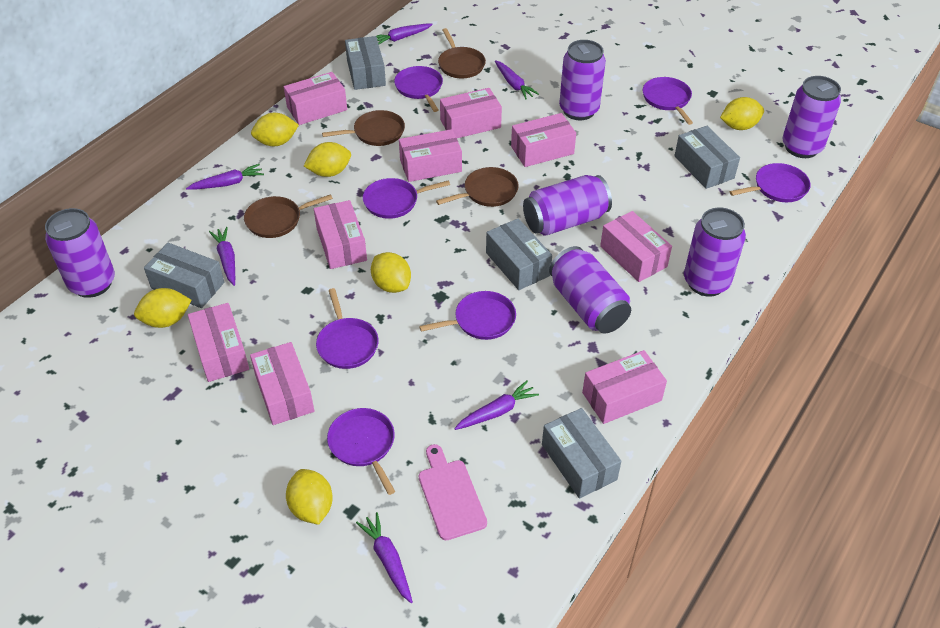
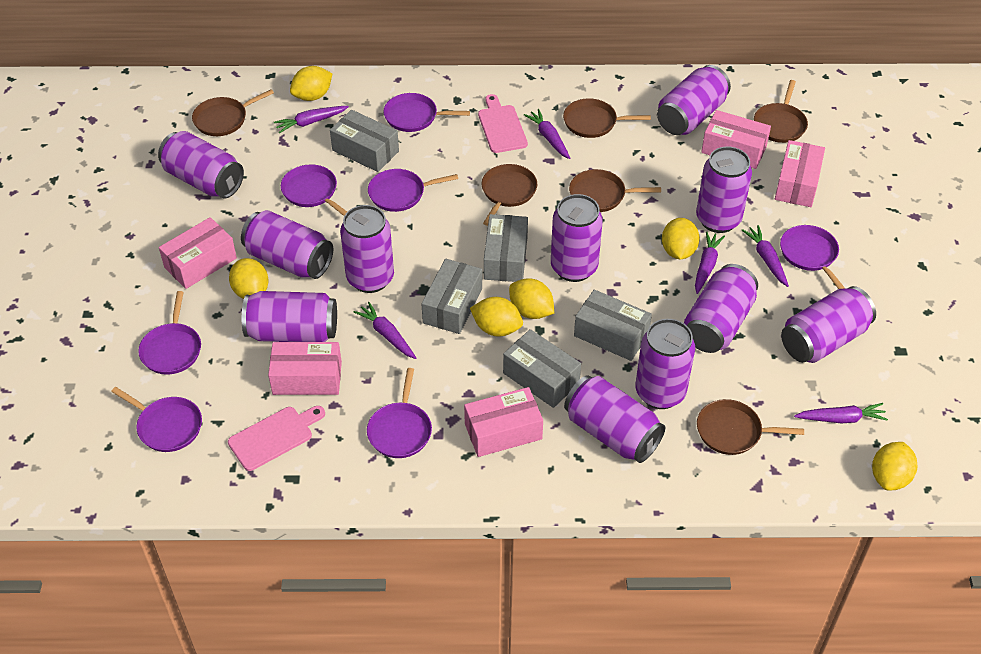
brown pan: 4 -> 6
pink box: 9 -> 5
pink cutting board: 1 -> 2
purple can: 6 -> 11

